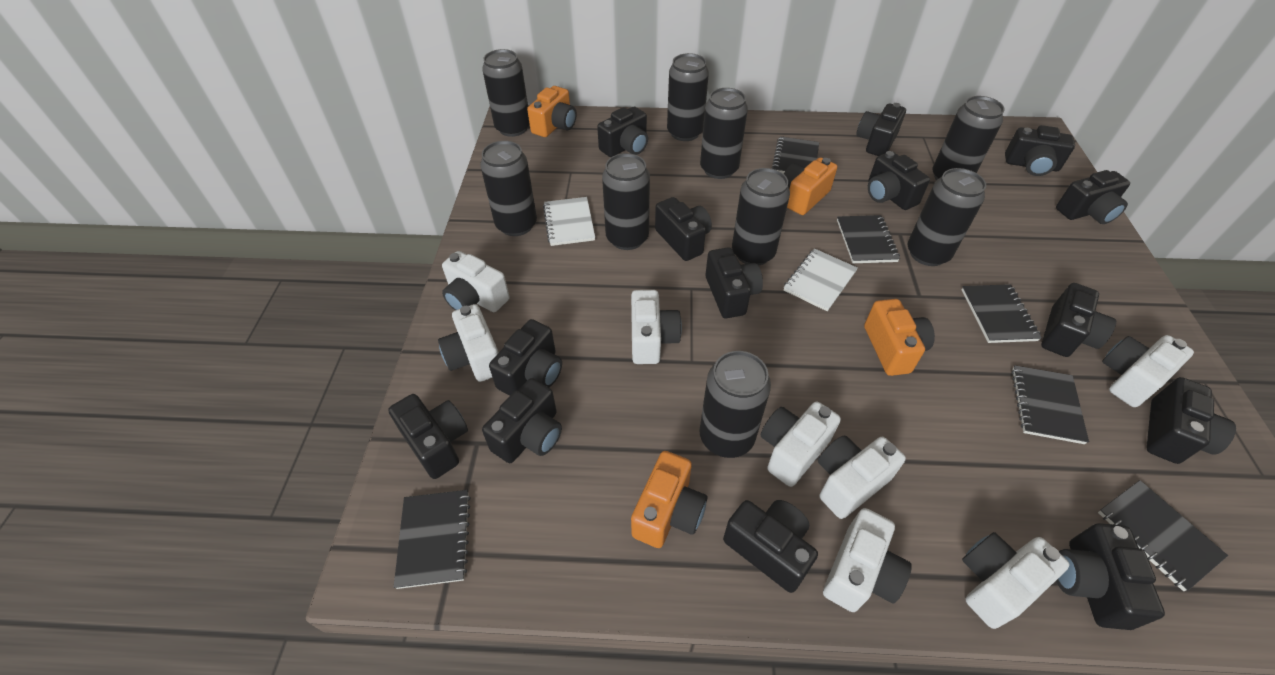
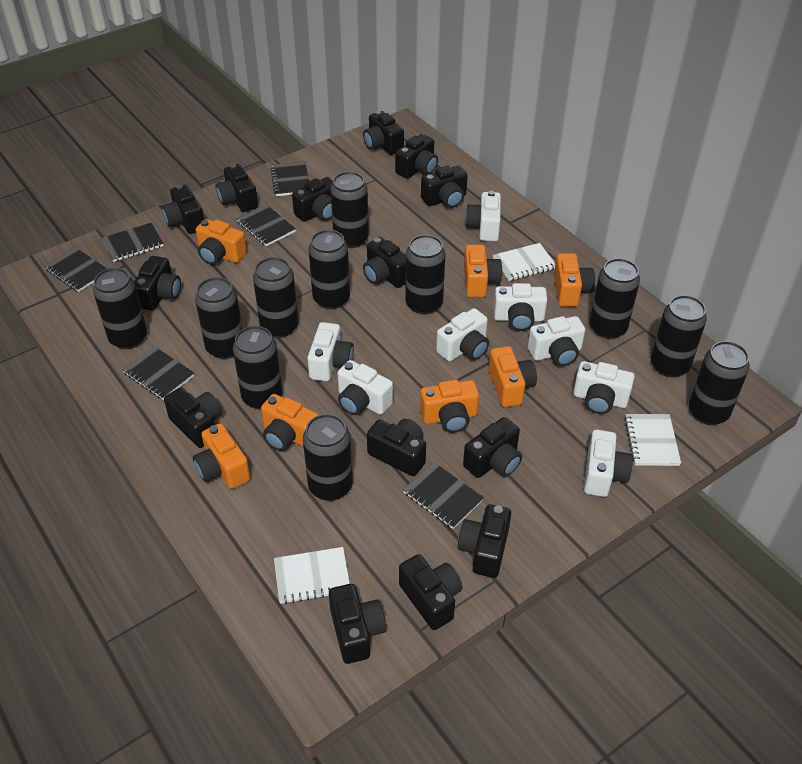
black can: 9 -> 11
orange camera: 4 -> 7
white notebook: 2 -> 3

